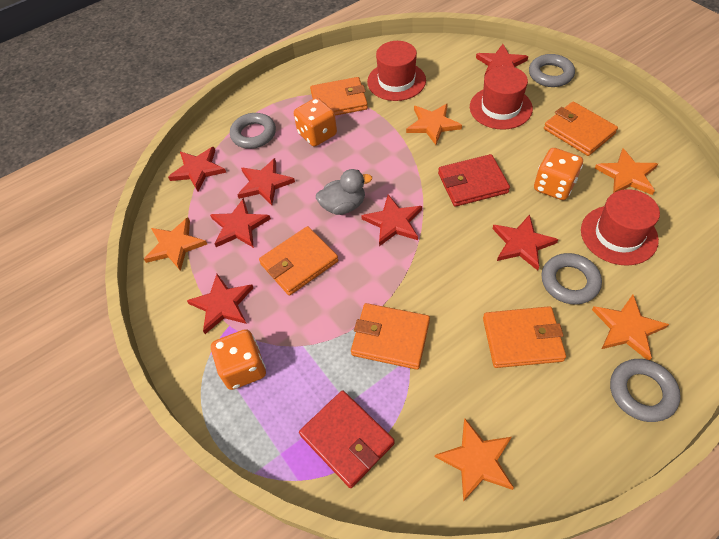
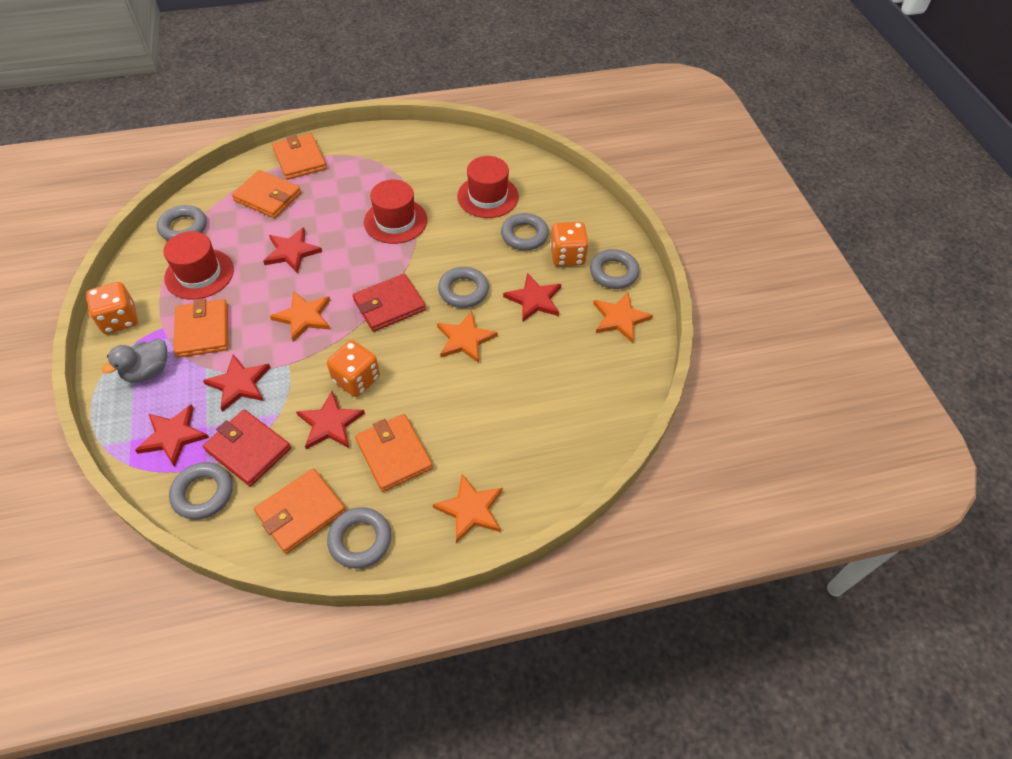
grey ring: 4 -> 6
orange star: 5 -> 4
red star: 7 -> 5

